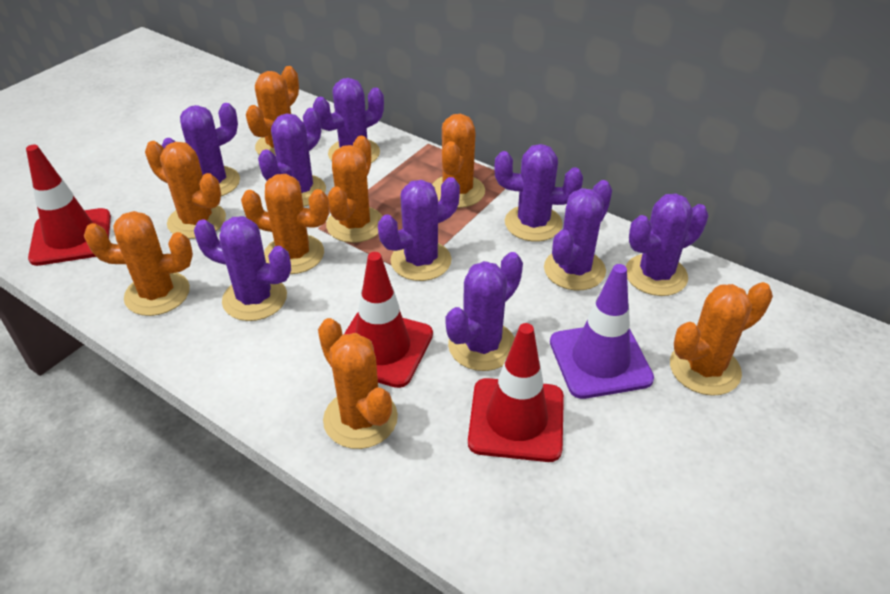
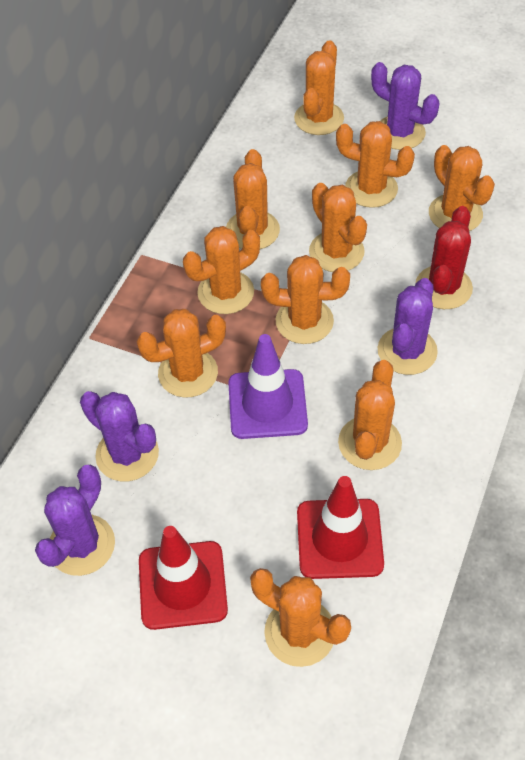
orange cactus: 8 -> 10
purple cactus: 9 -> 4
red cactus: 0 -> 1
red traffic cone: 3 -> 2

